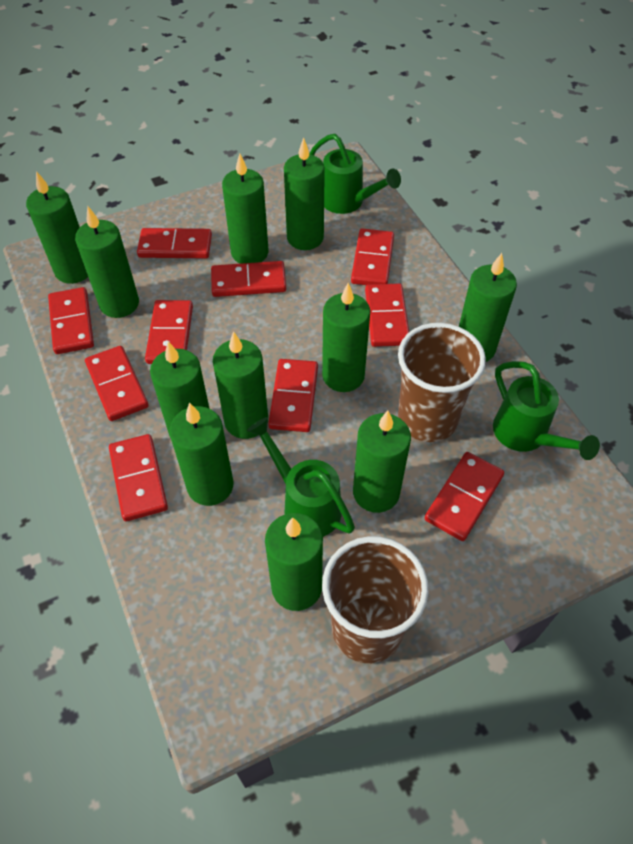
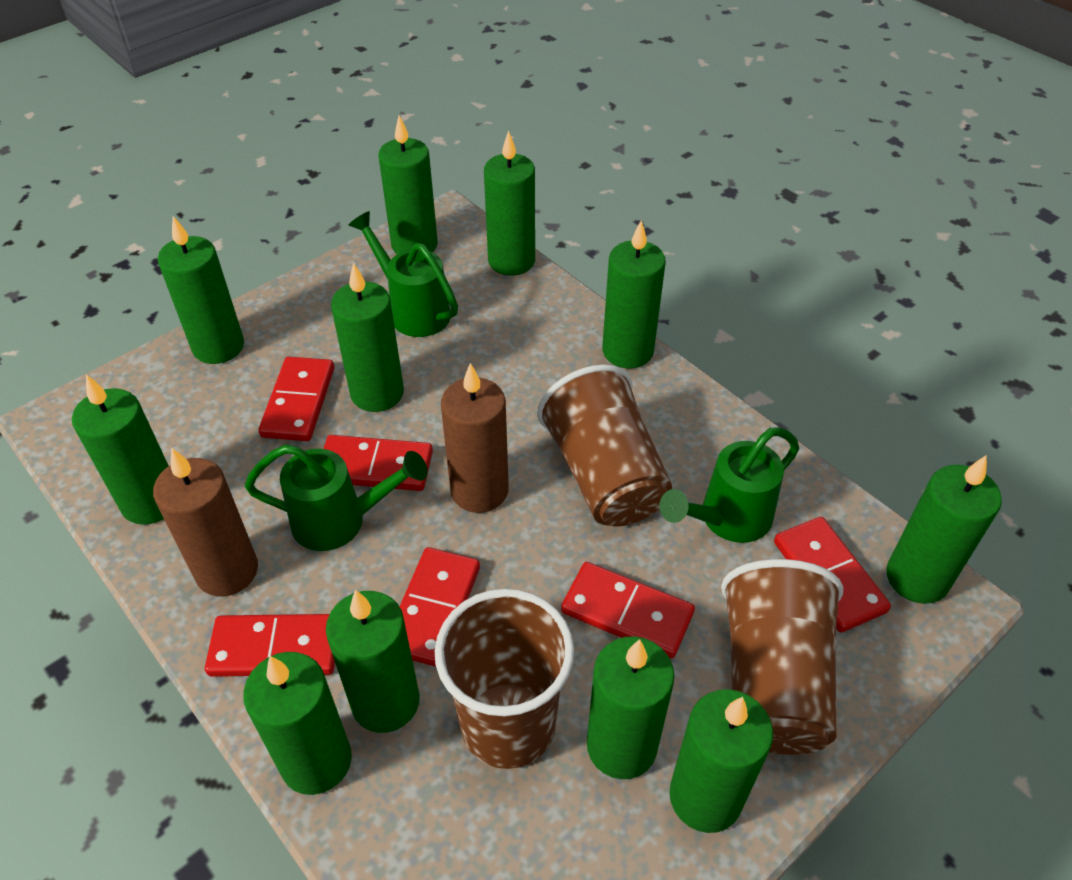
brown candle: 0 -> 2
brown cup: 2 -> 3
red domino: 10 -> 6

